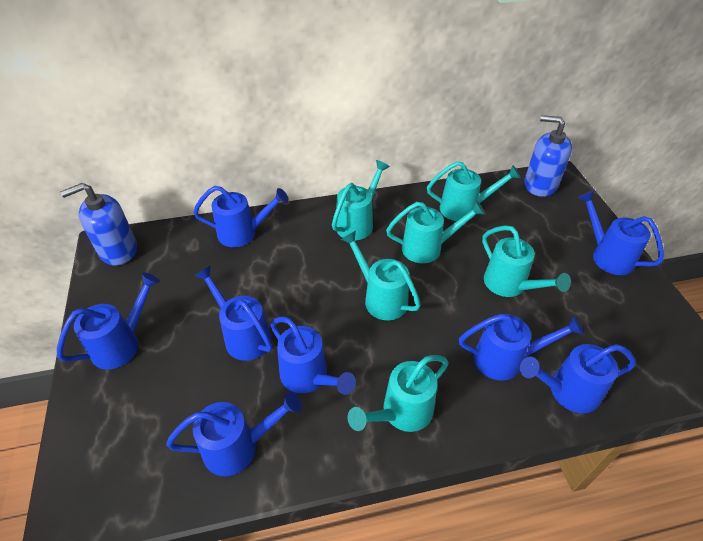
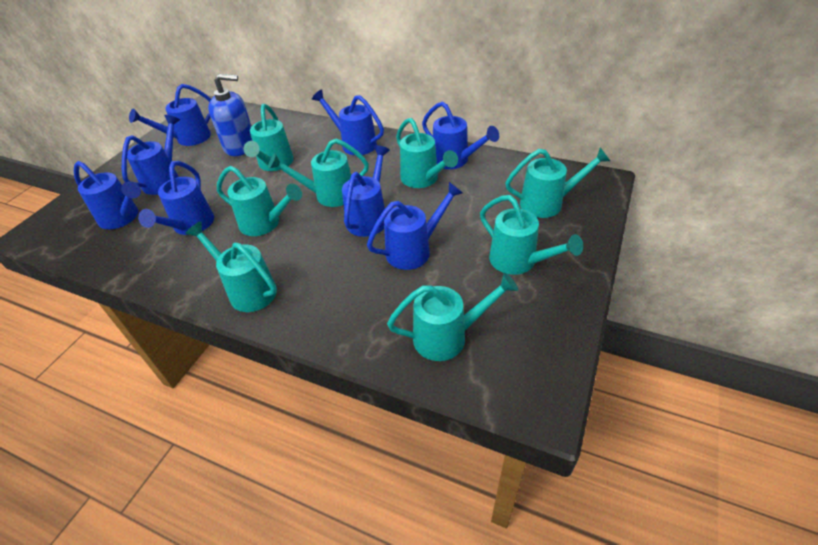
blue soap dispenser: 2 -> 1
turquoise watering can: 6 -> 8

